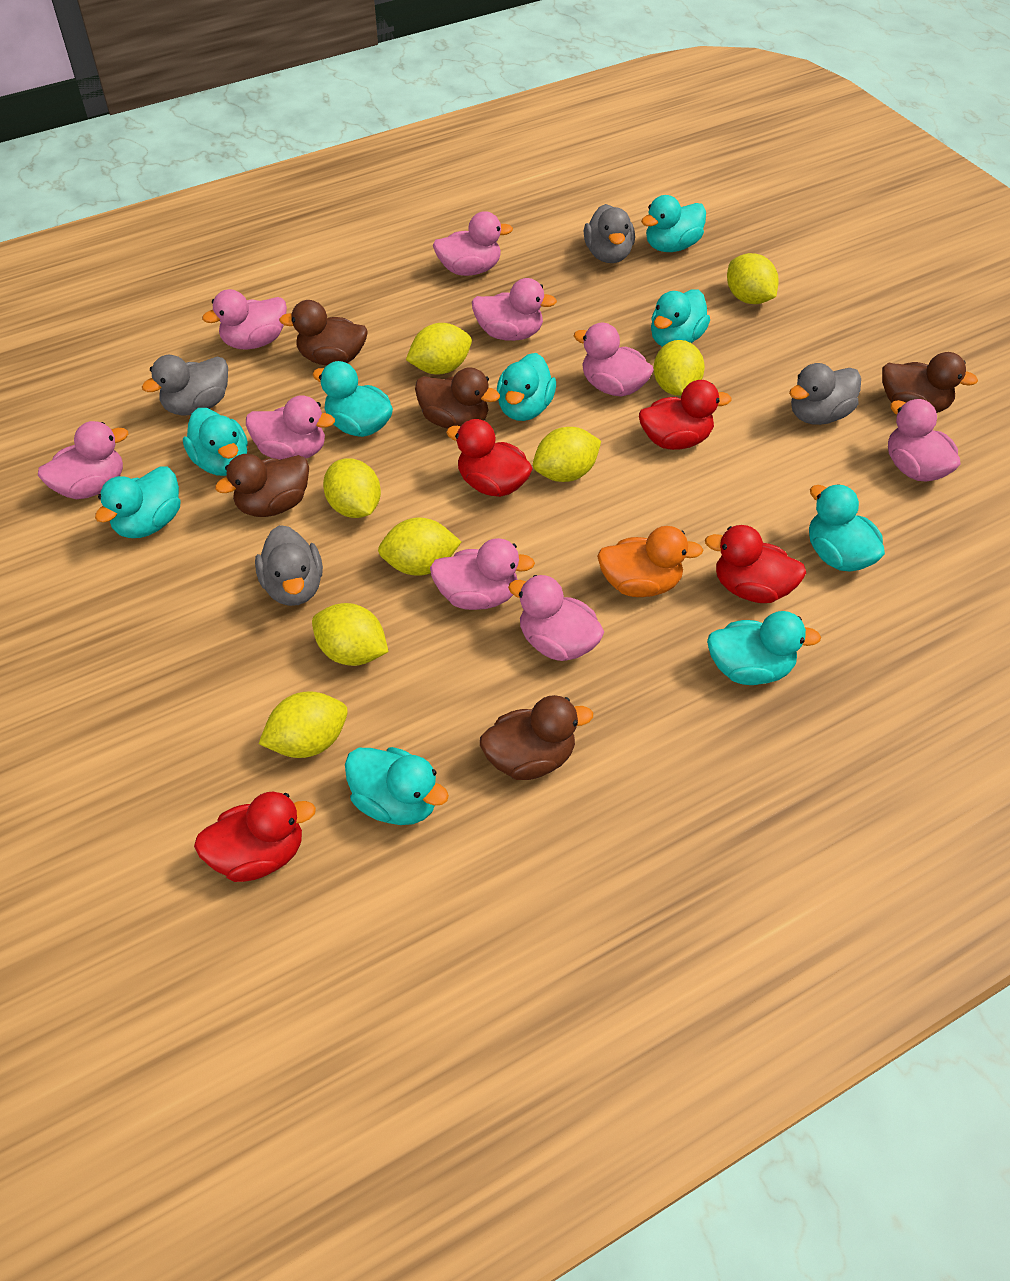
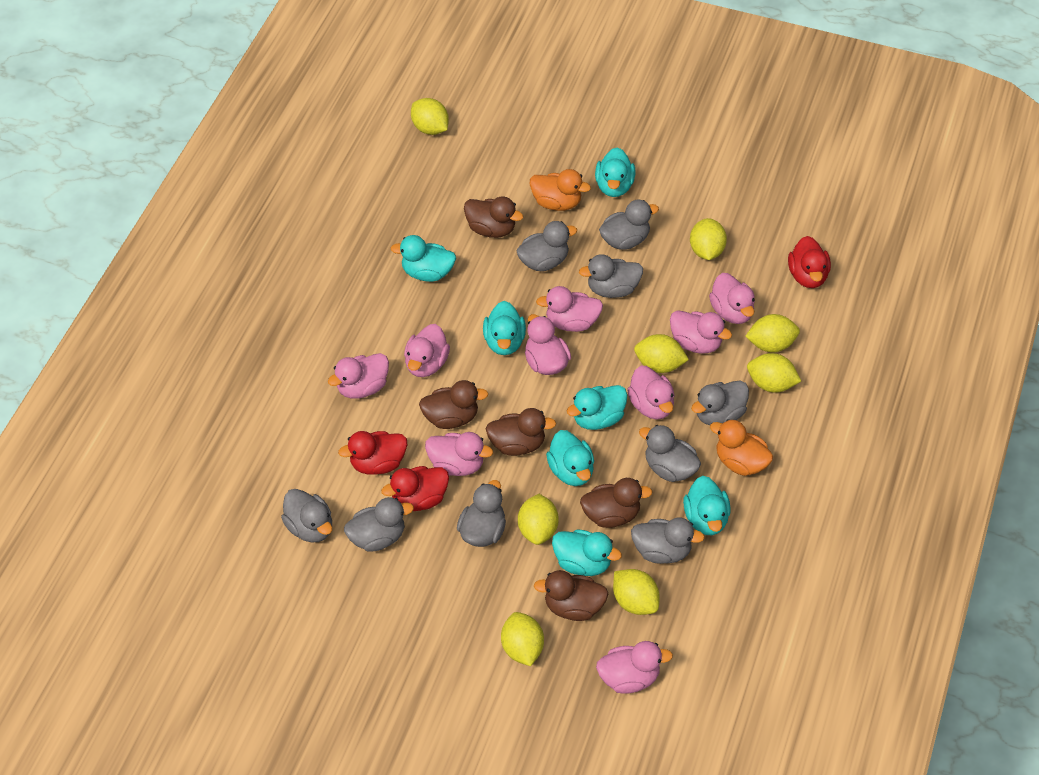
grey duck: 4 -> 9
orange duck: 1 -> 2
red duck: 4 -> 3
turquoise duck: 9 -> 7

